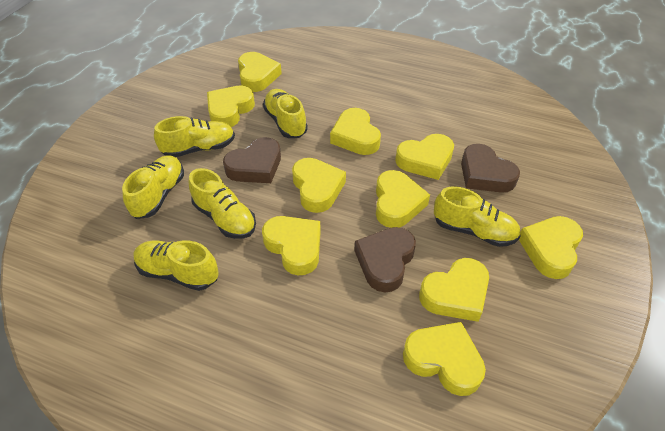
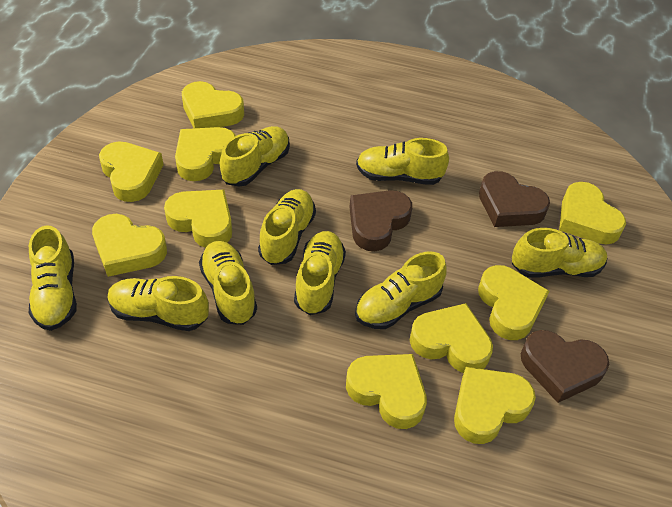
yellow shoe: 6 -> 9

